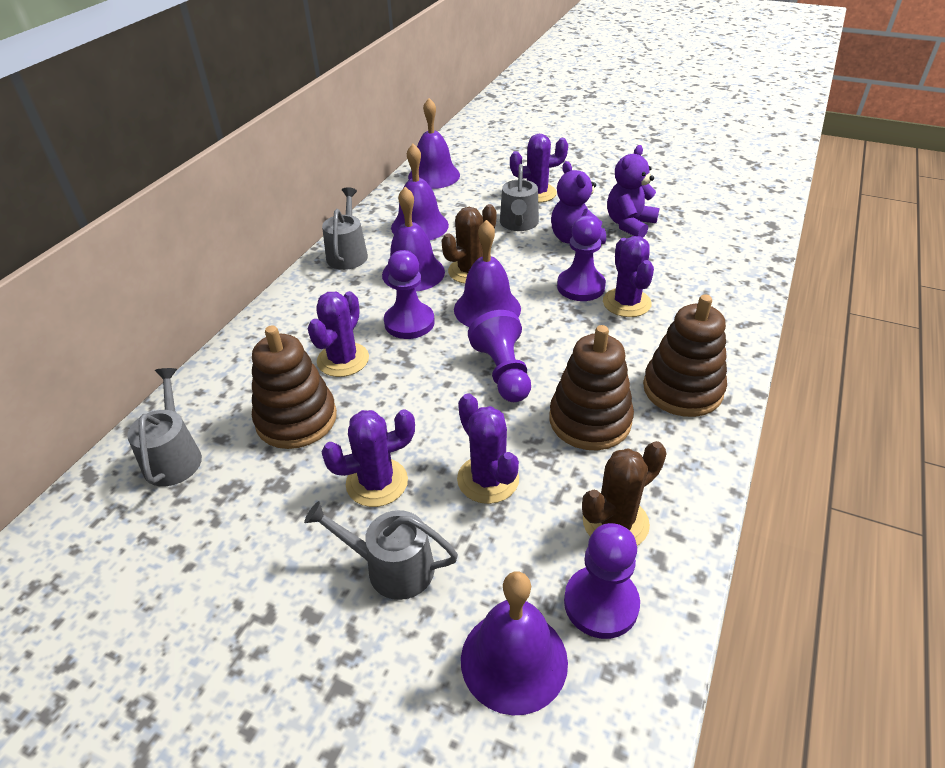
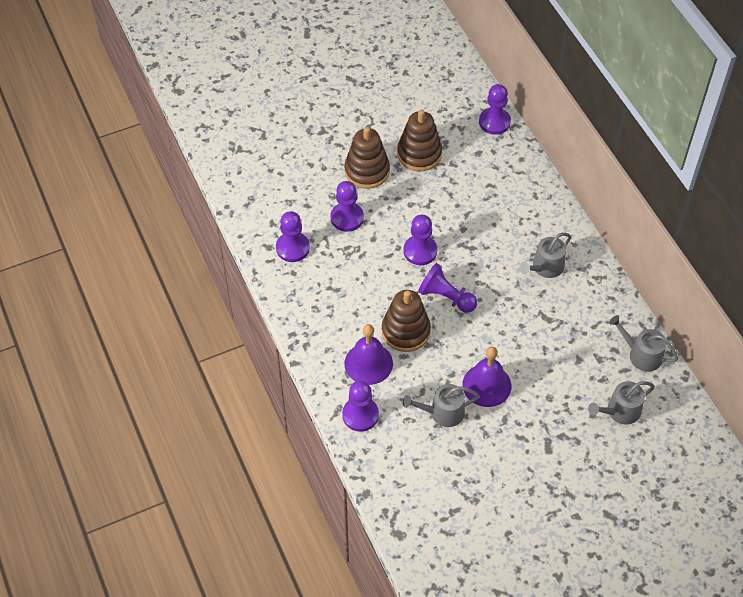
brown cactus: 2 -> 0
purple bell: 5 -> 2
purple cactus: 5 -> 0
purple pawn: 4 -> 6
purple teddy bear: 2 -> 0

